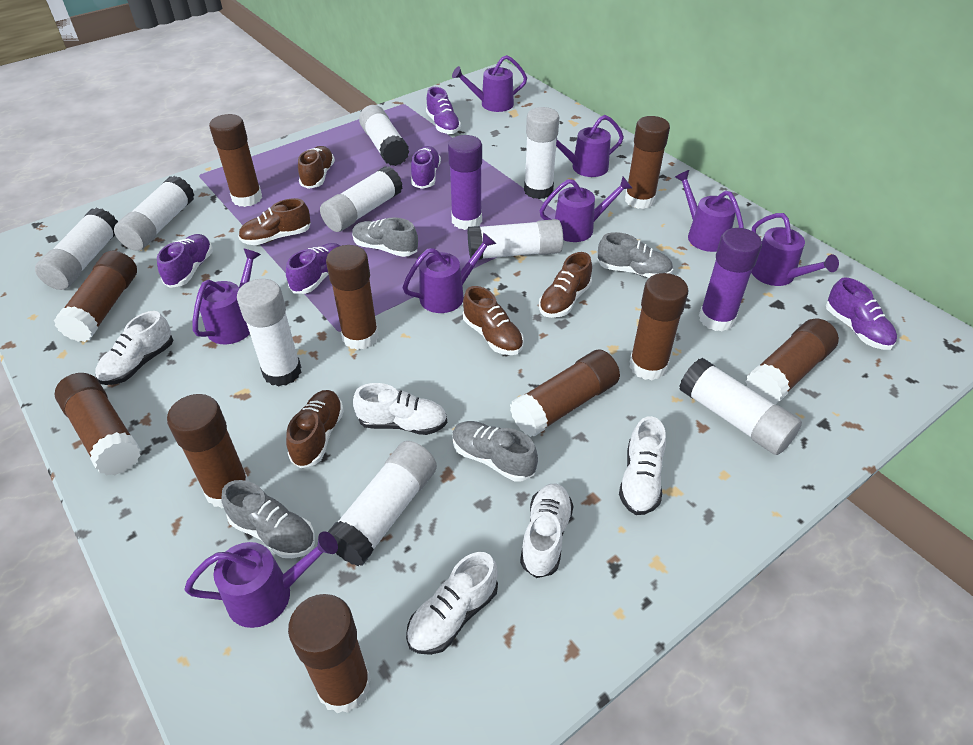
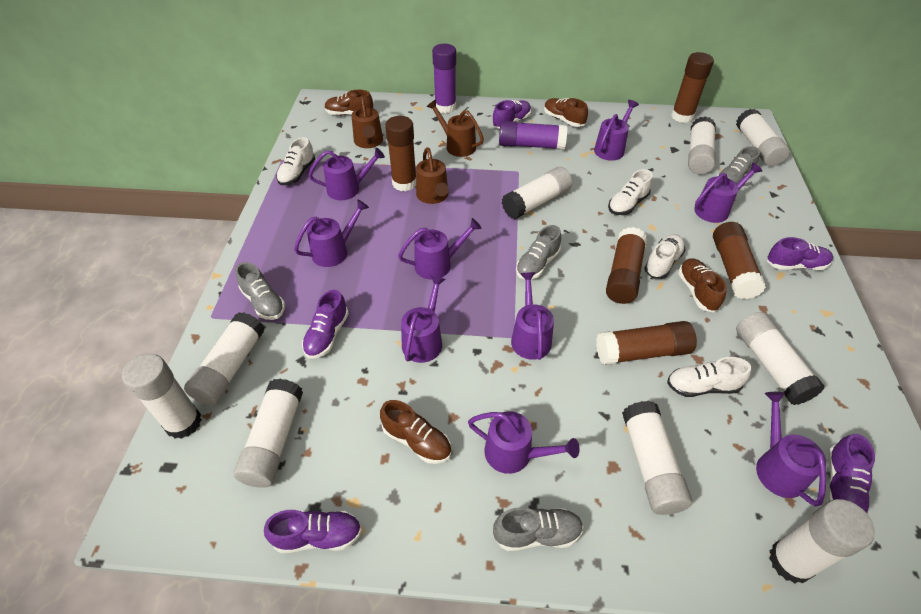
brown glue stick: 10 -> 5
brown shoe: 5 -> 4
brown watering can: 0 -> 3
purple watering can: 8 -> 9
white shoe: 5 -> 4

